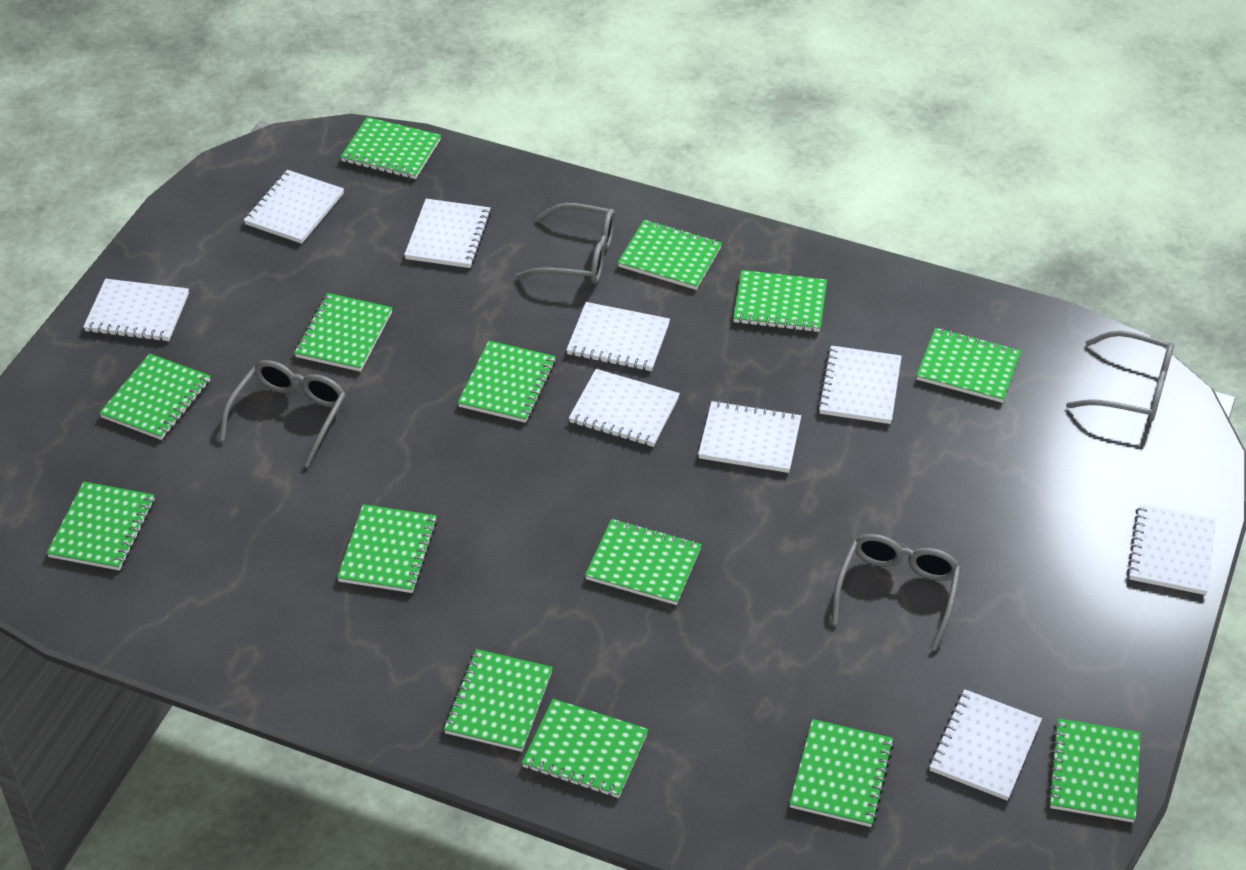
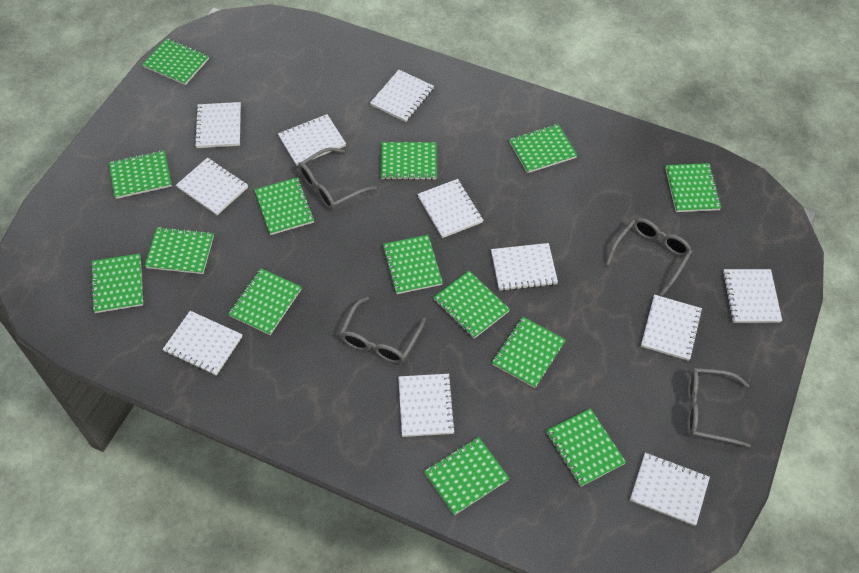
white notebook: 9 -> 11

